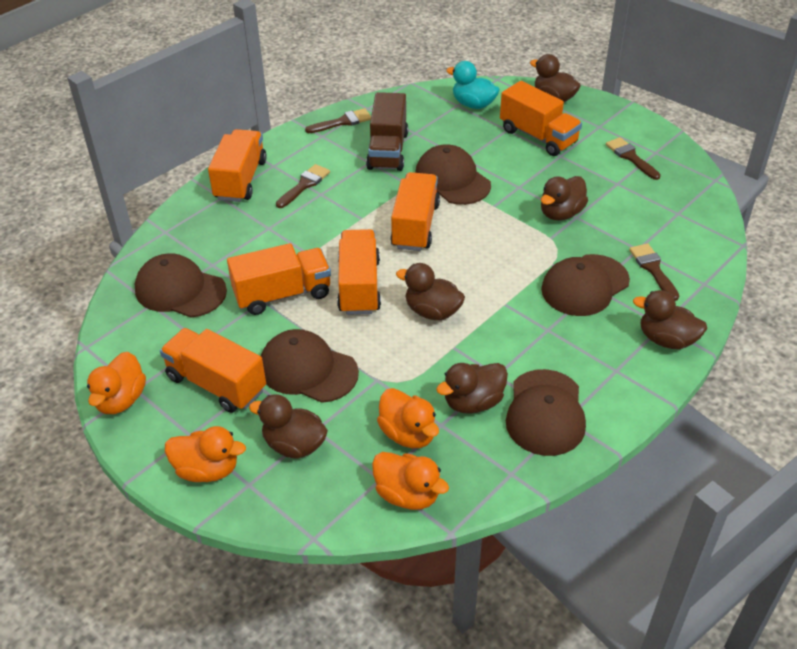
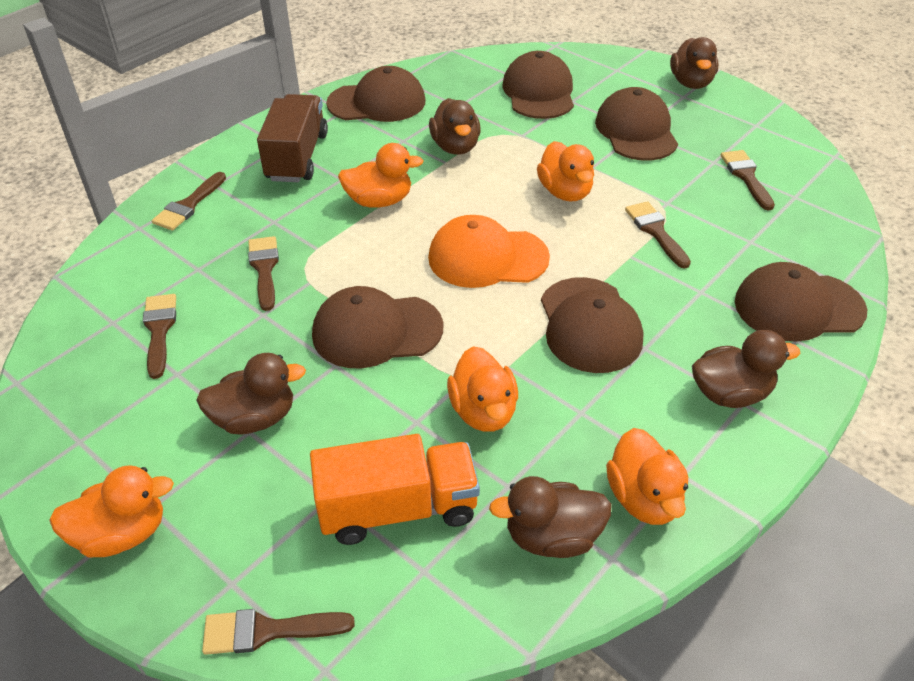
brown brush: 4 -> 6
brown cap: 5 -> 6
brown duck: 6 -> 5
orange cap: 0 -> 1
orange duck: 4 -> 5
orange truck: 6 -> 1
turquoise duck: 1 -> 0

